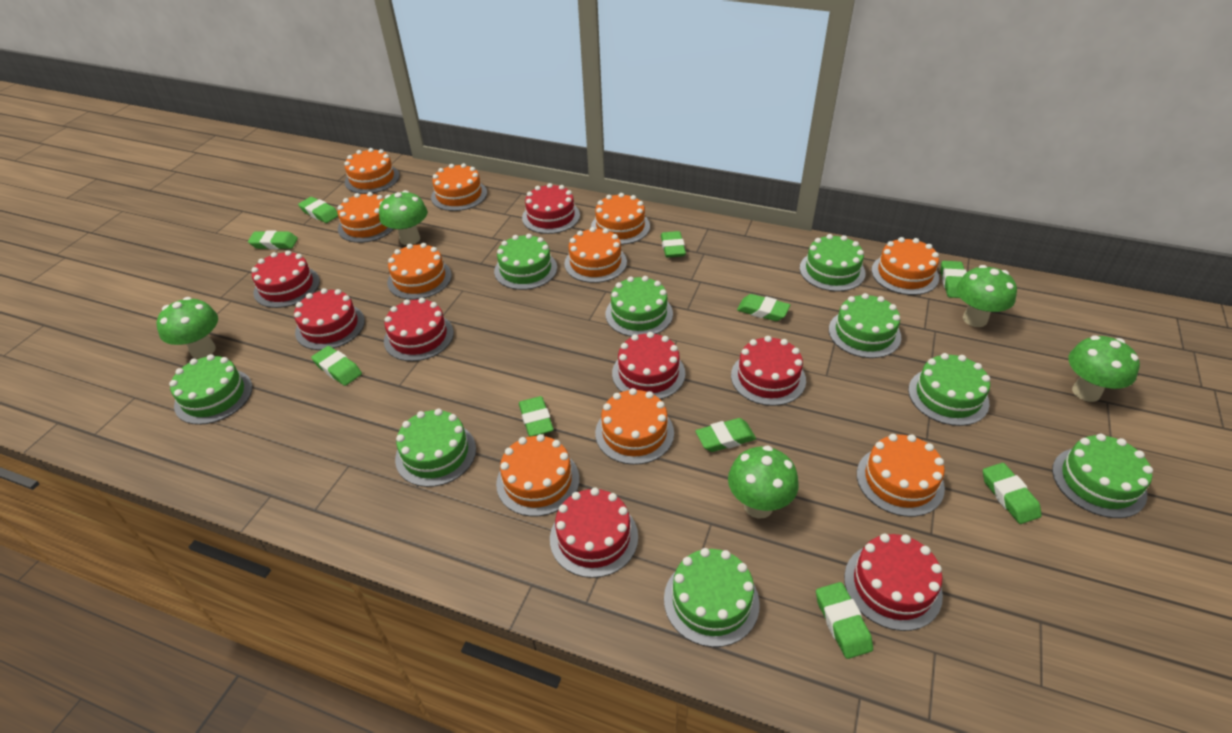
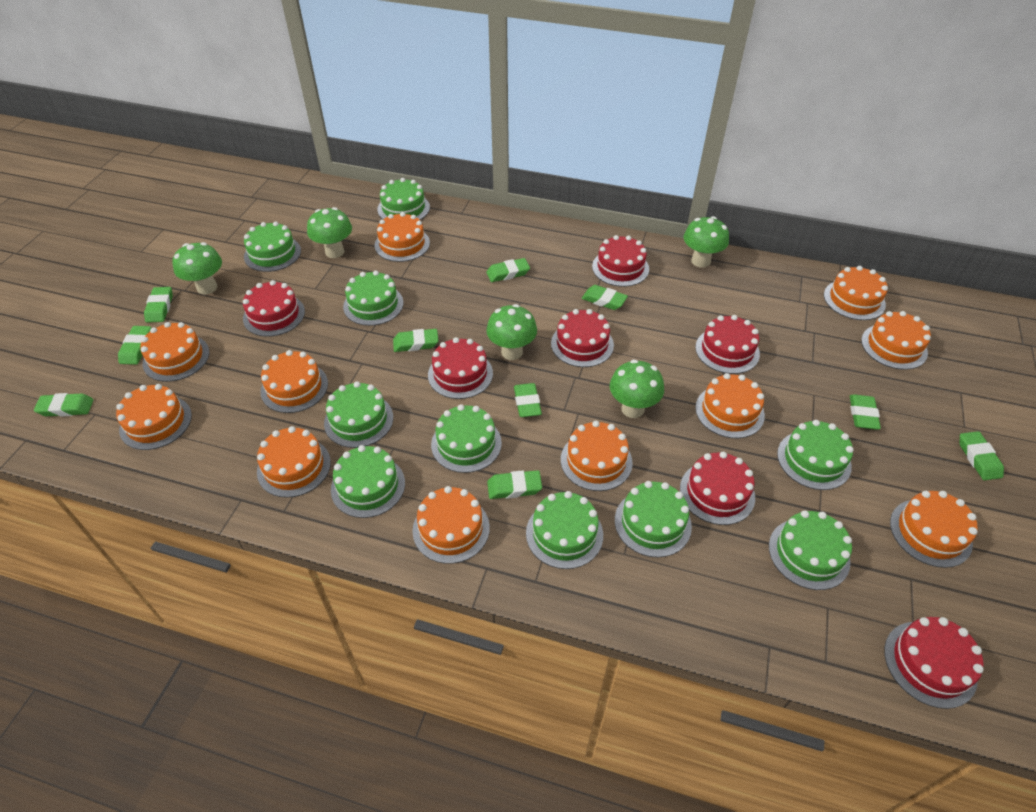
green cake: 9 -> 10
orange cake: 10 -> 11
red cake: 8 -> 7

